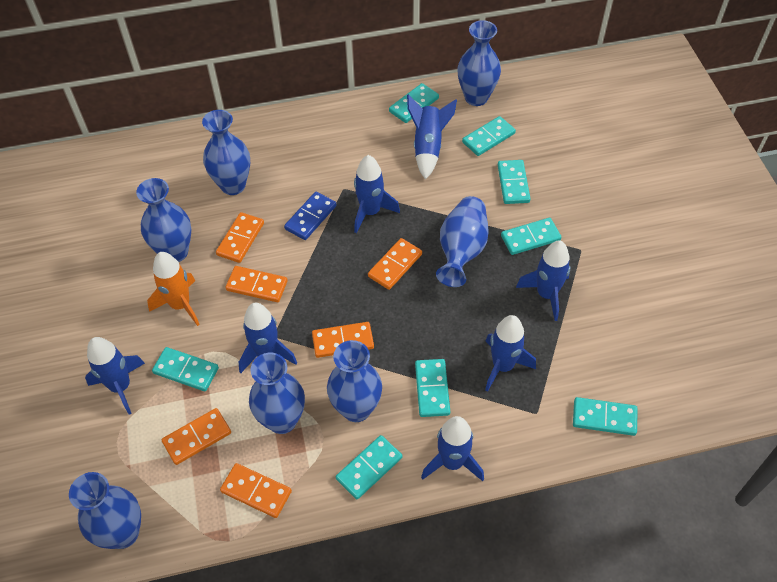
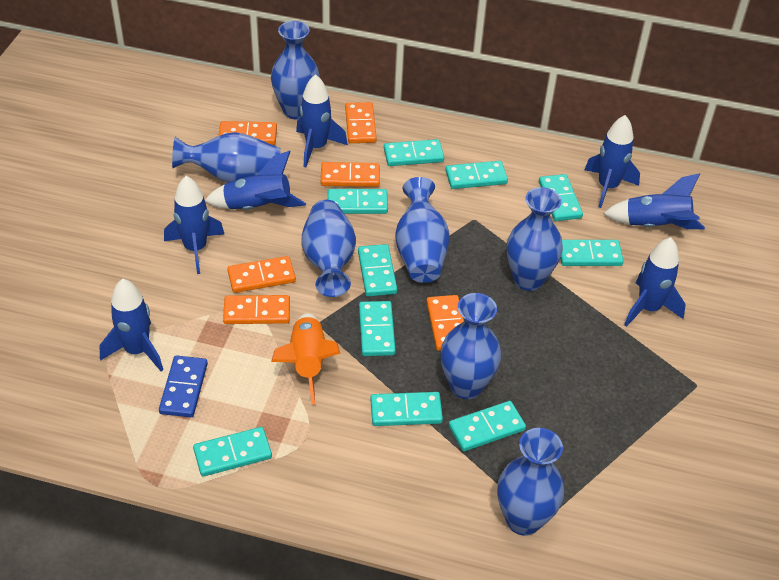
turquoise domino: 8 -> 10

